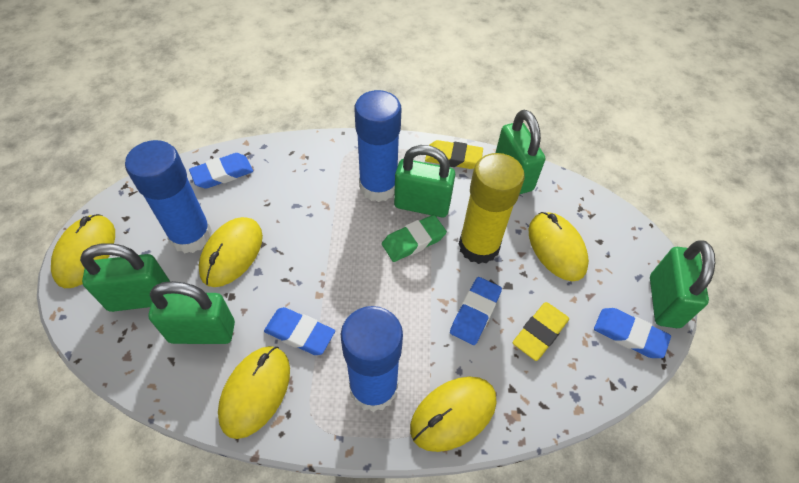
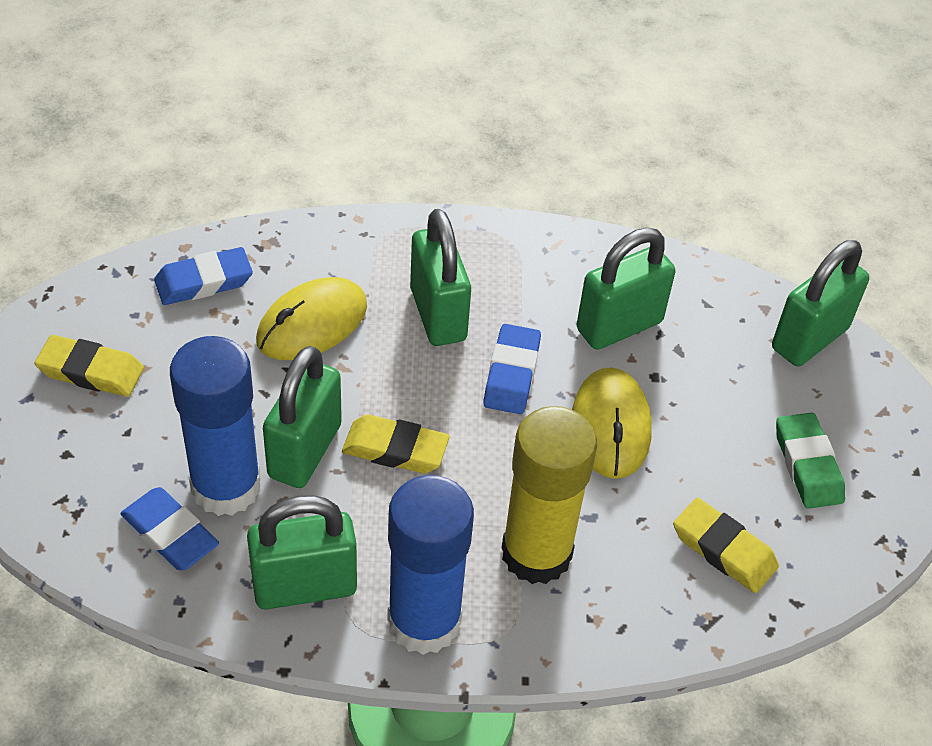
blue eraser: 4 -> 3
blue glue stick: 3 -> 2
yellow eraser: 2 -> 3
yellow mouse: 5 -> 2

